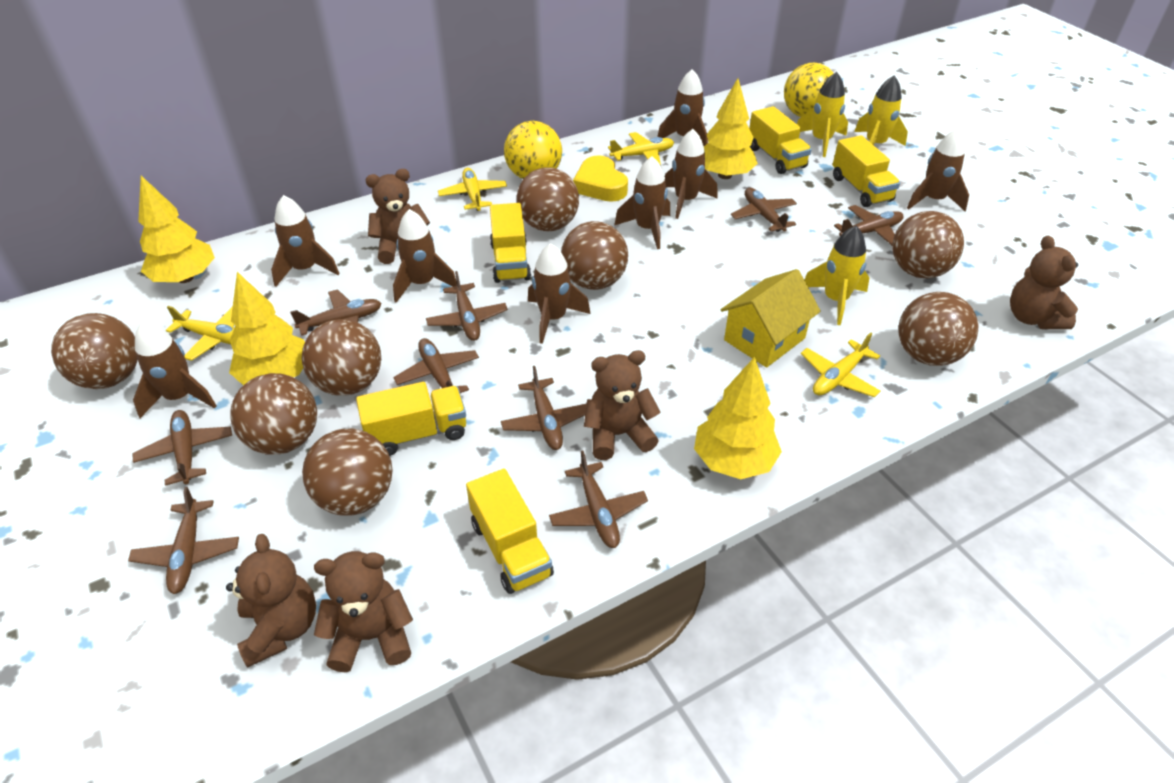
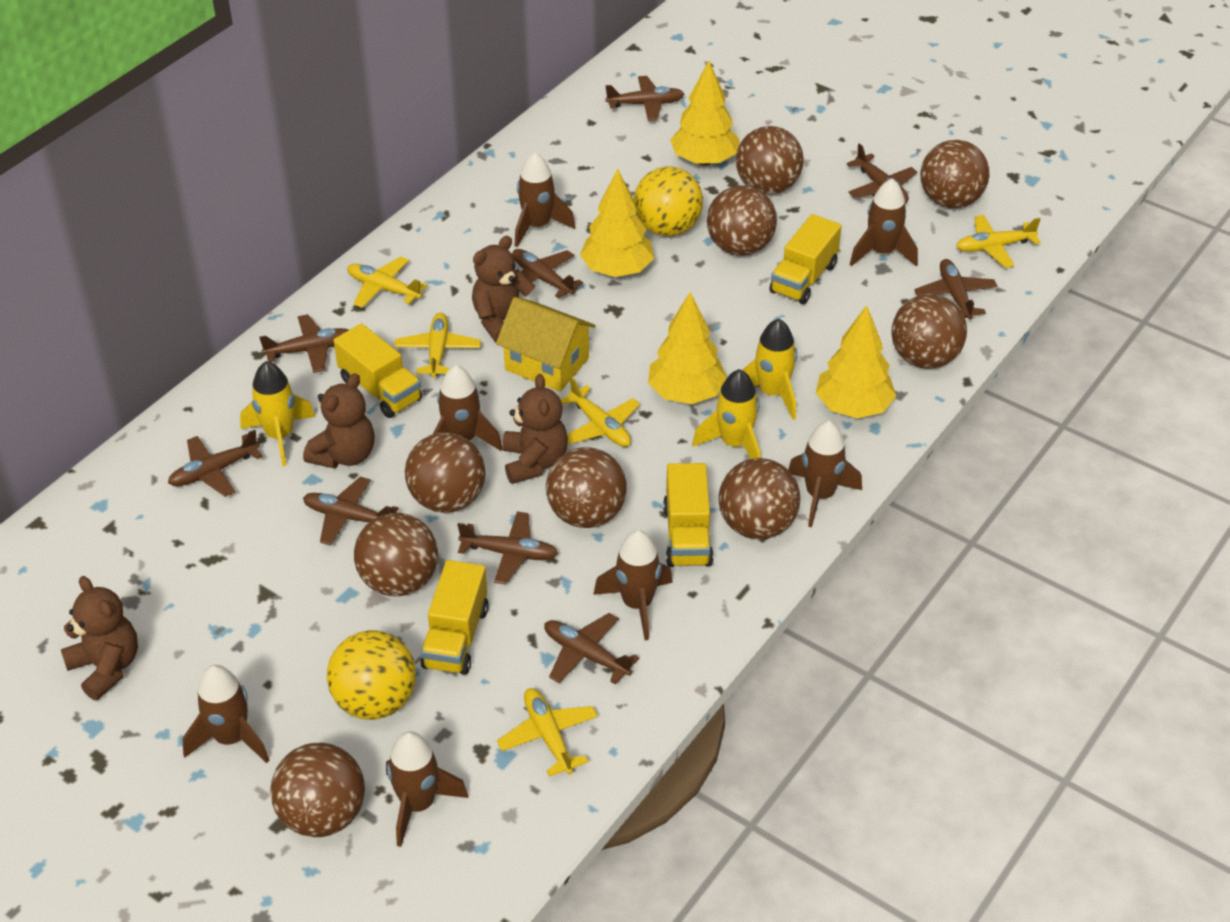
brown ball: 8 -> 9
brown rocket: 8 -> 7
brown teddy bear: 5 -> 4
yellow heart: 1 -> 0
yellow plane: 4 -> 5
yellow truck: 5 -> 4

